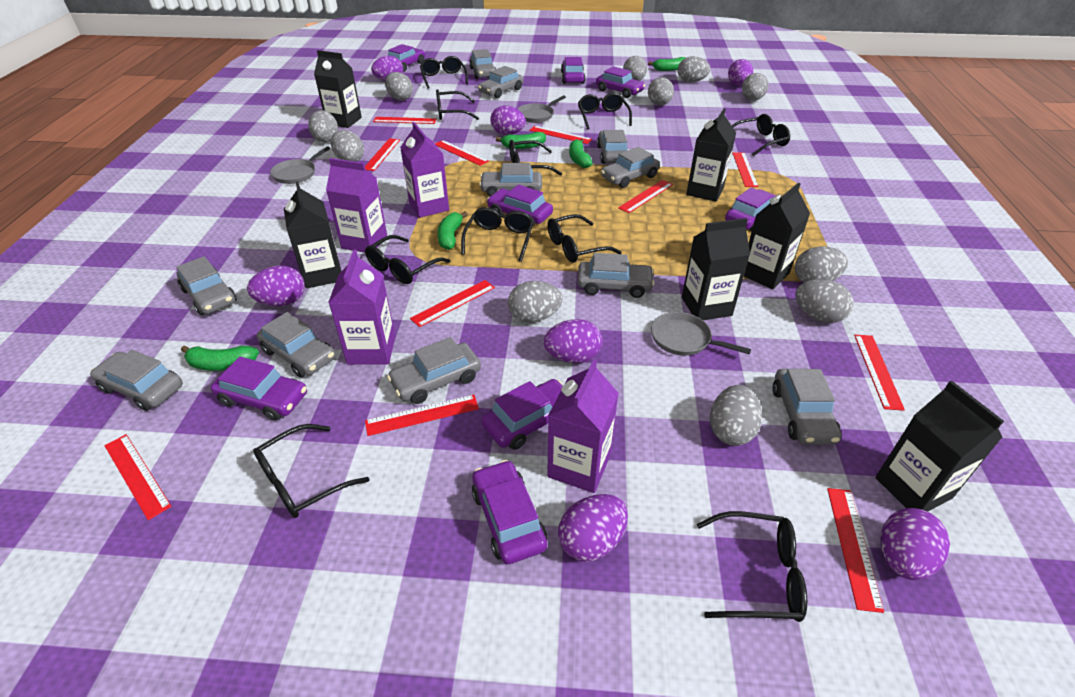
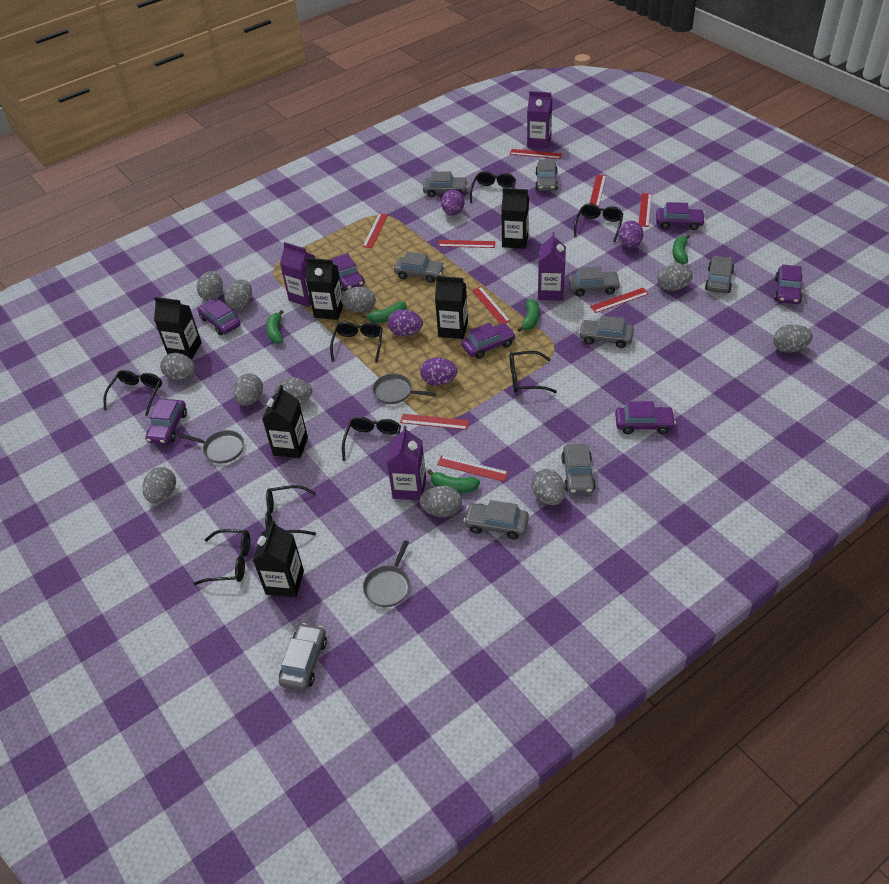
black glasses: 10 -> 8
grey car: 11 -> 9
purple car: 8 -> 7
purple egg: 7 -> 4
red ruler: 11 -> 9

